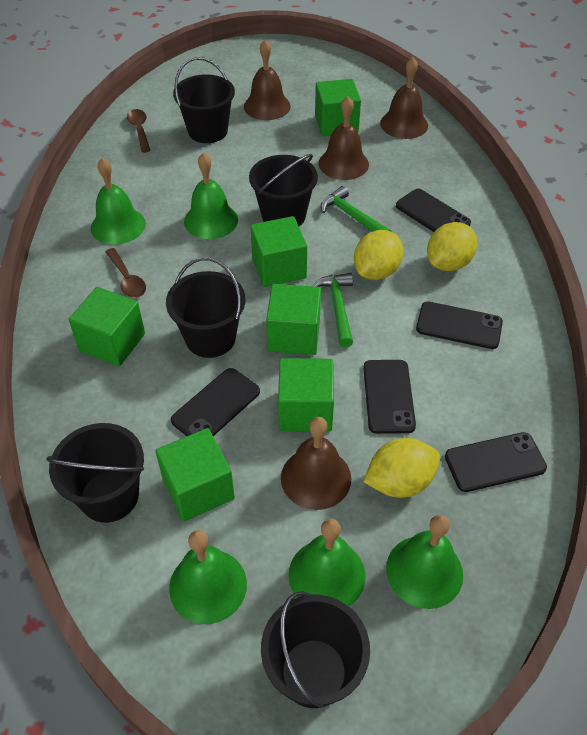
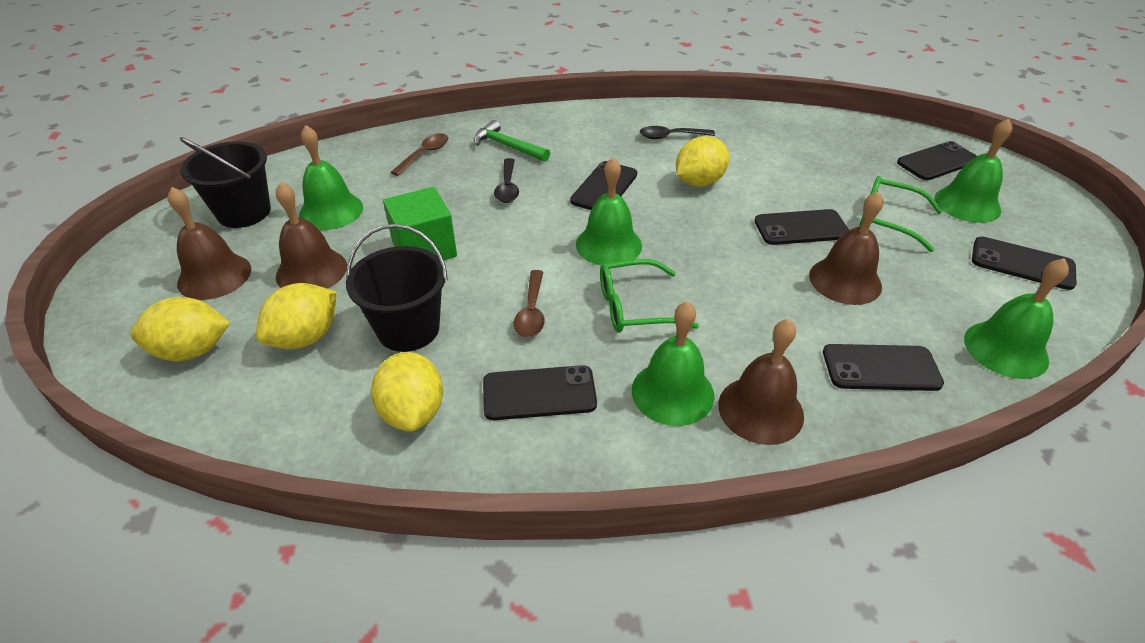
black bucket: 5 -> 2
black phone: 5 -> 6
black spoon: 0 -> 2
green cube: 6 -> 1
green glasses: 0 -> 2
green hammer: 2 -> 1
yellow lemon: 3 -> 4

